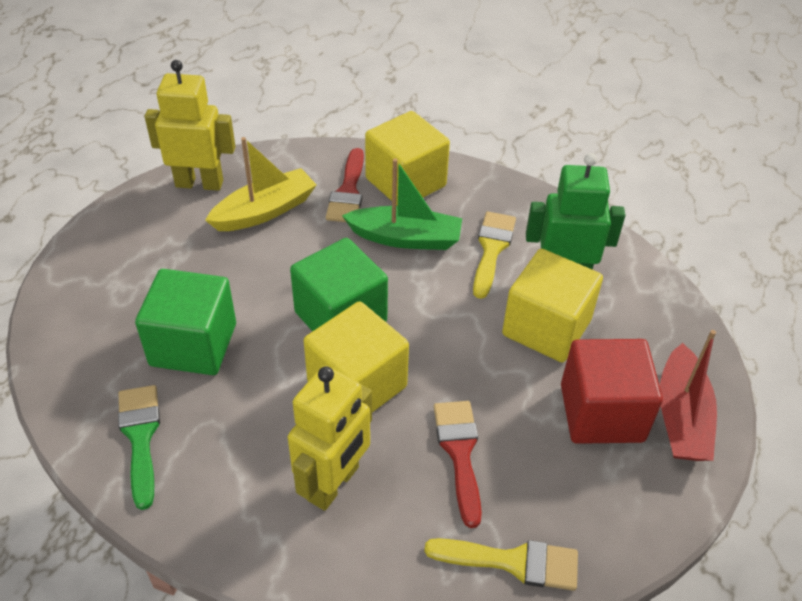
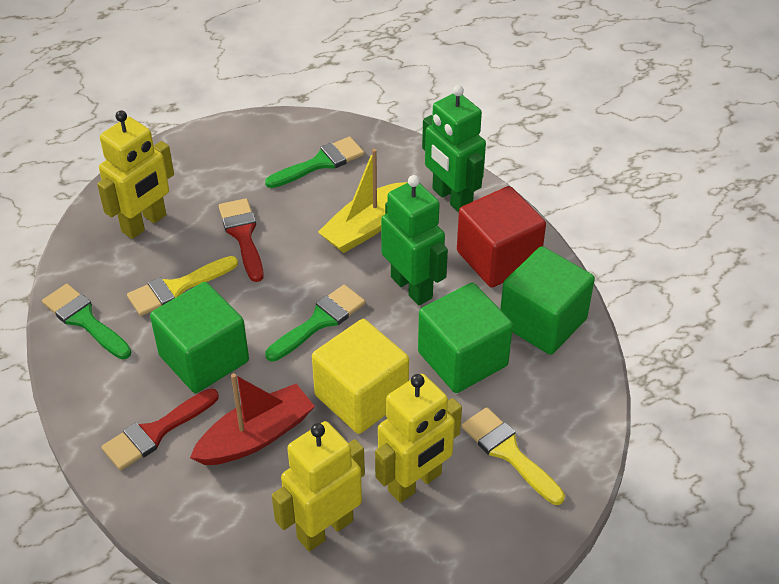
green boat: 1 -> 0
green brush: 1 -> 3
green cube: 2 -> 3
green robot: 1 -> 2
yellow cube: 3 -> 1
yellow robot: 2 -> 3

